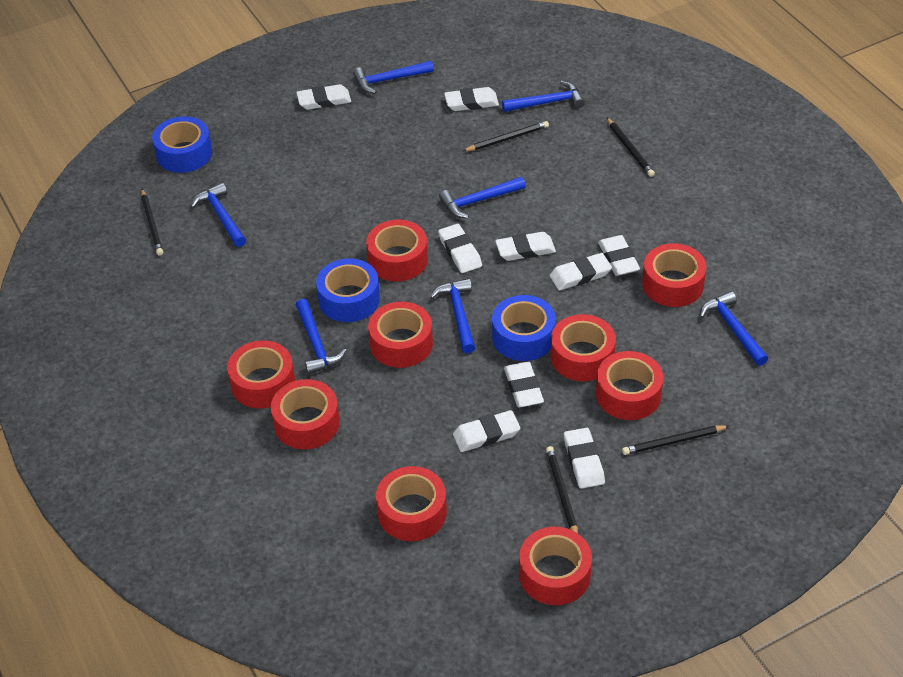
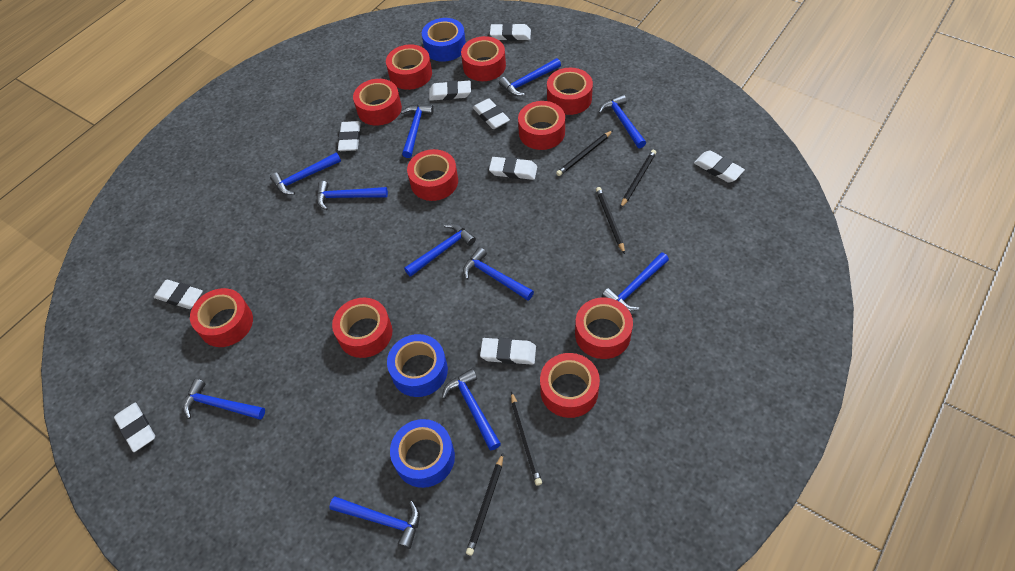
blue hammer: 7 -> 11
red tape: 9 -> 10

